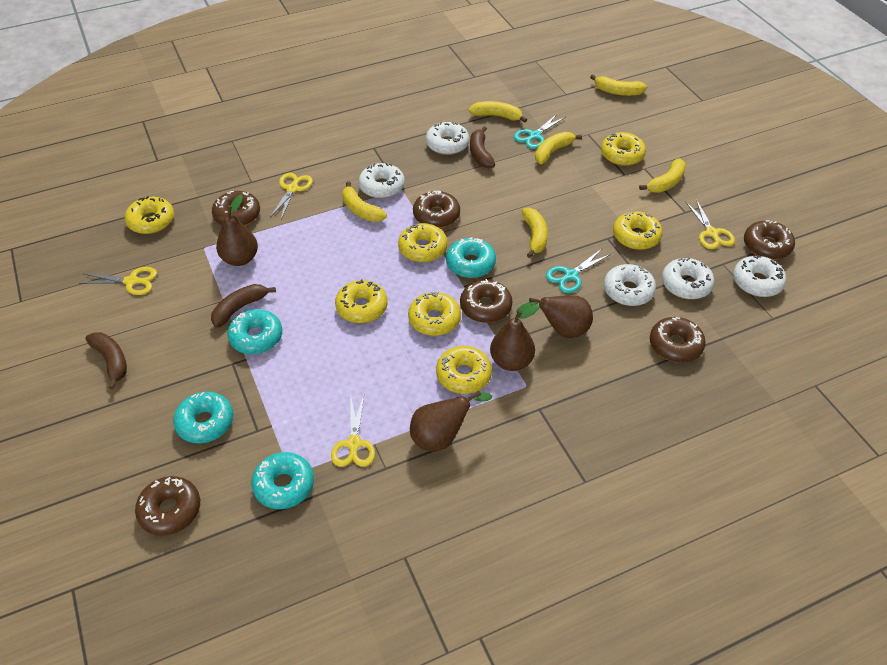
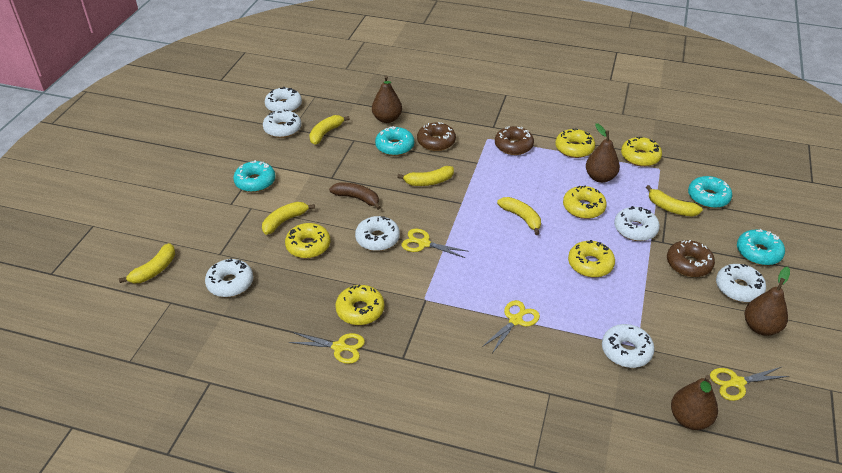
brown banana: 3 -> 1
brown donut: 6 -> 3
turquoise scissors: 2 -> 0
white donut: 5 -> 7
yellow donut: 7 -> 6

